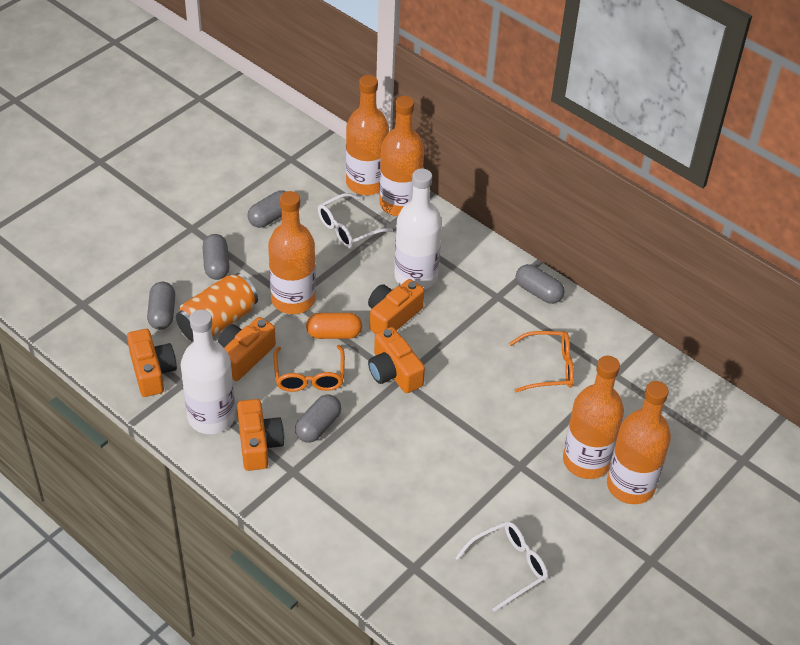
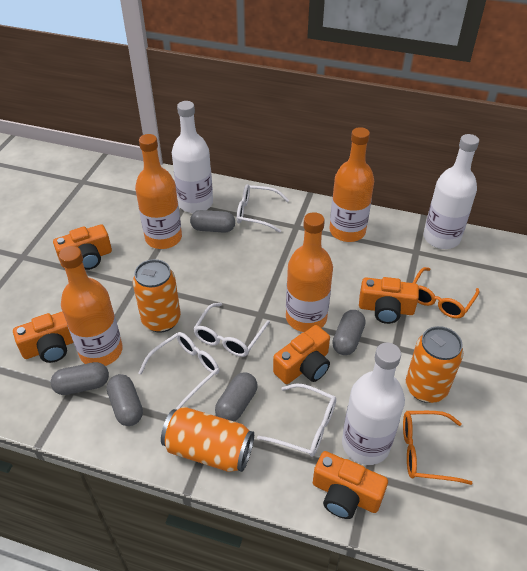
orange bottle: 5 -> 4
orange can: 1 -> 3
orange capsule: 1 -> 0
white bottle: 2 -> 3
white glasses: 2 -> 4

